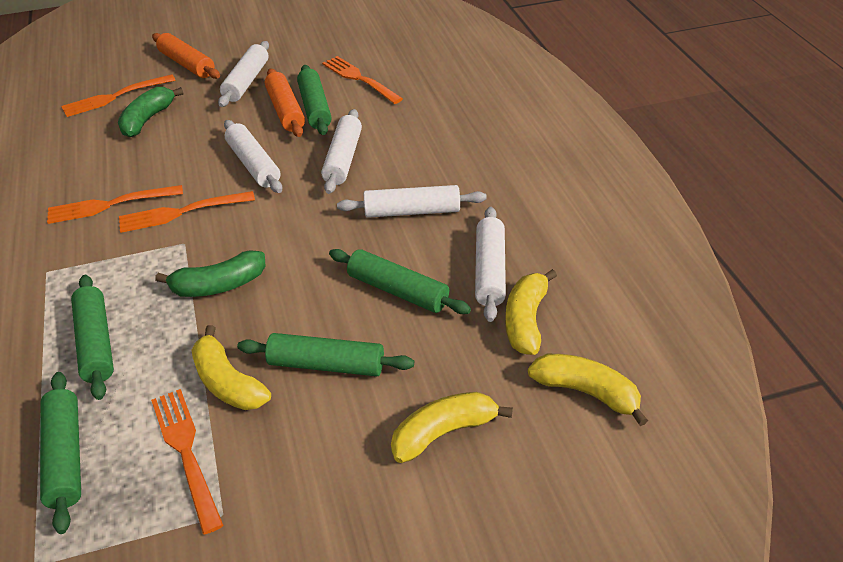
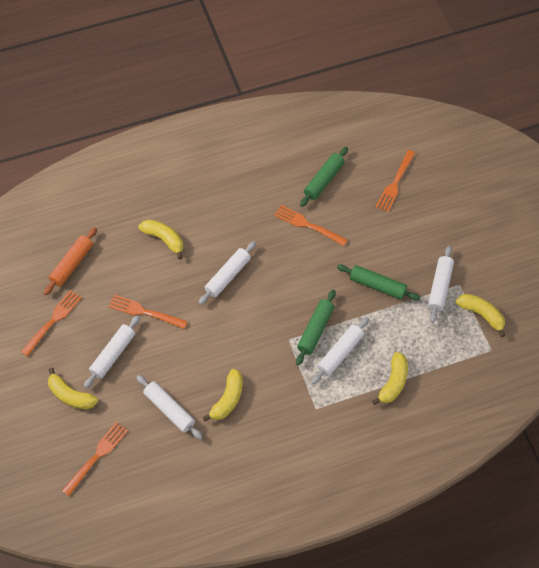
green banana: 2 -> 0
green rolling pin: 5 -> 3
orange rolling pin: 2 -> 1
yellow banana: 4 -> 5

